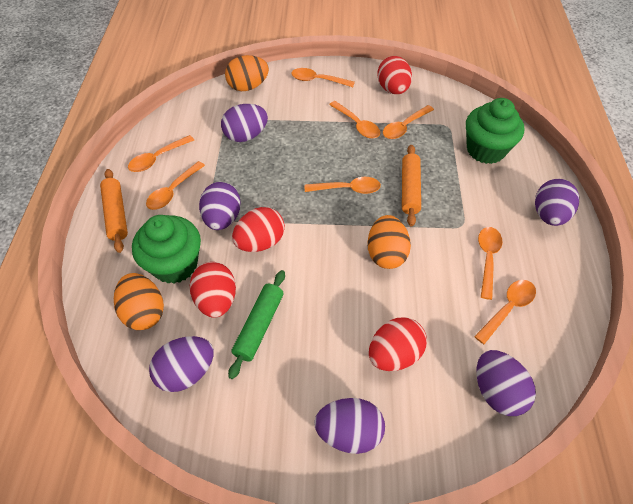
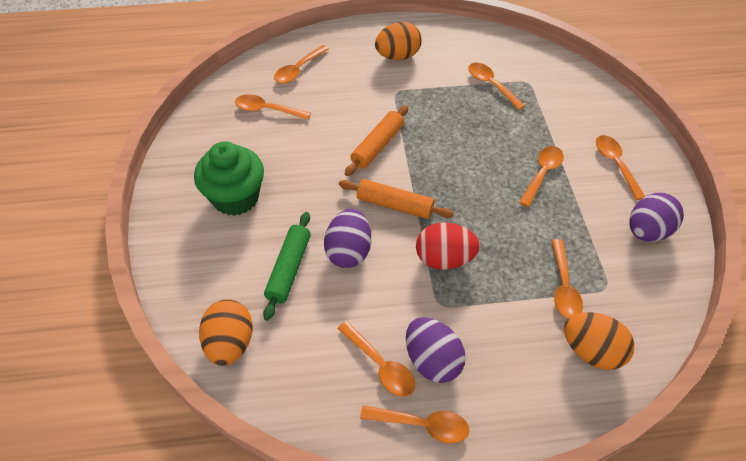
green cupcake: 2 -> 1
purple egg: 6 -> 3
red egg: 4 -> 1

